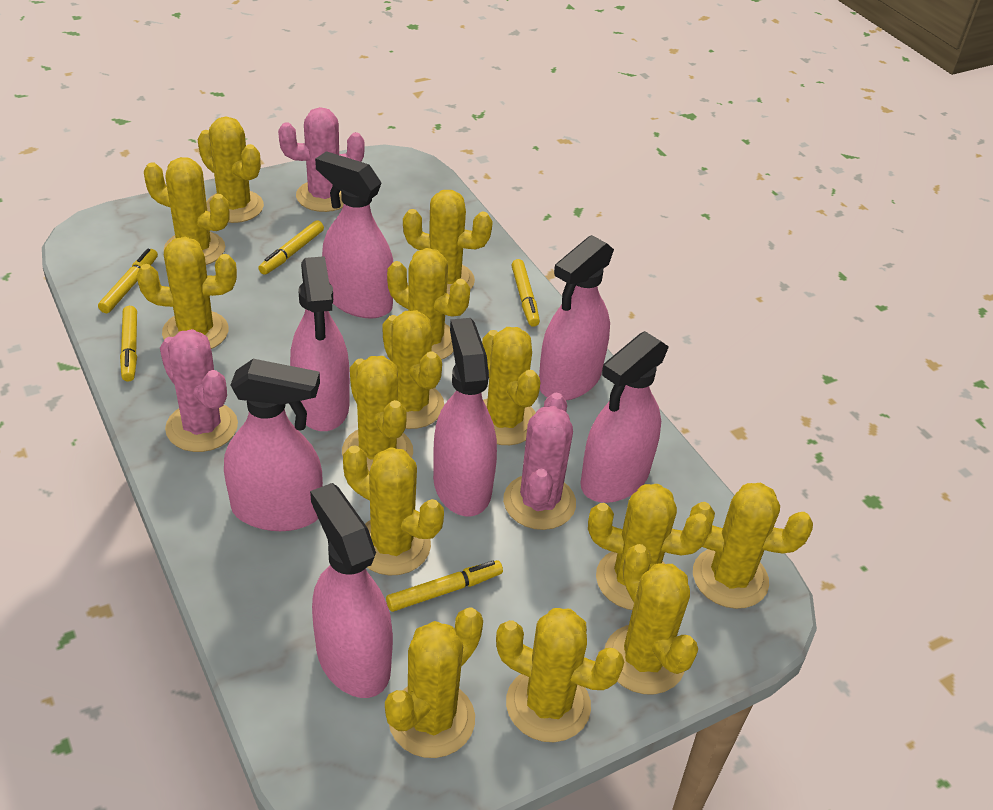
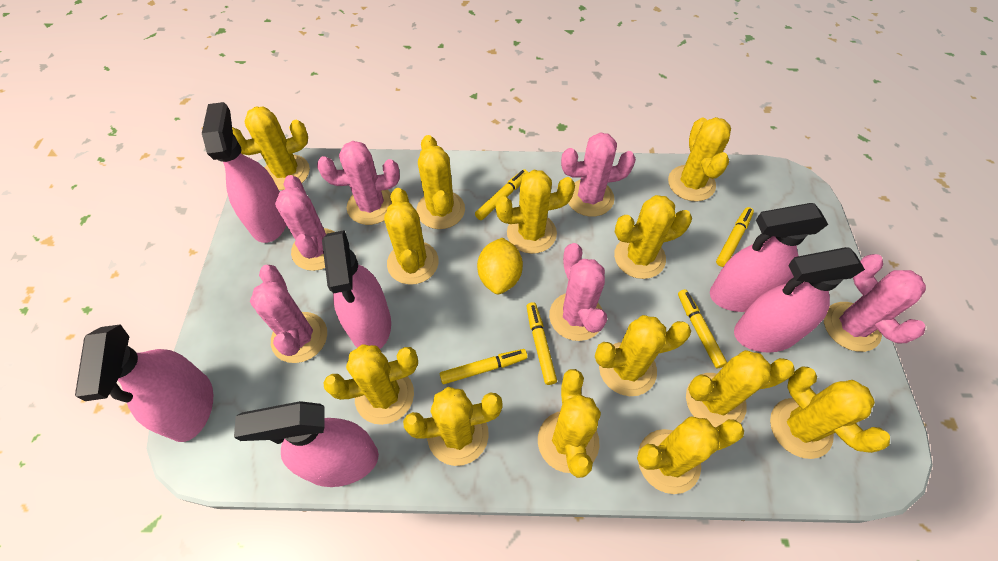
pink cactus: 3 -> 6
pink spray bottle: 7 -> 6
yellow cactus: 14 -> 13
yellow lemon: 0 -> 1

